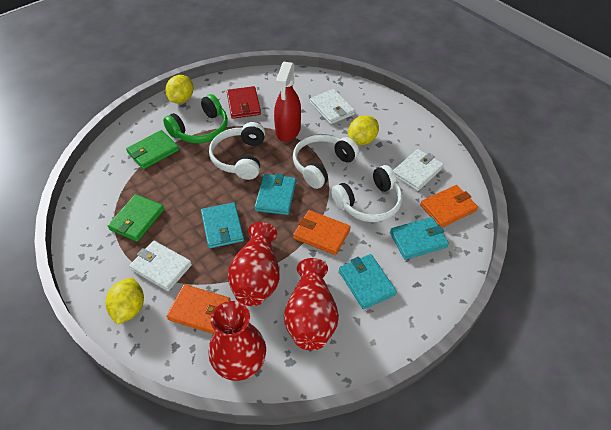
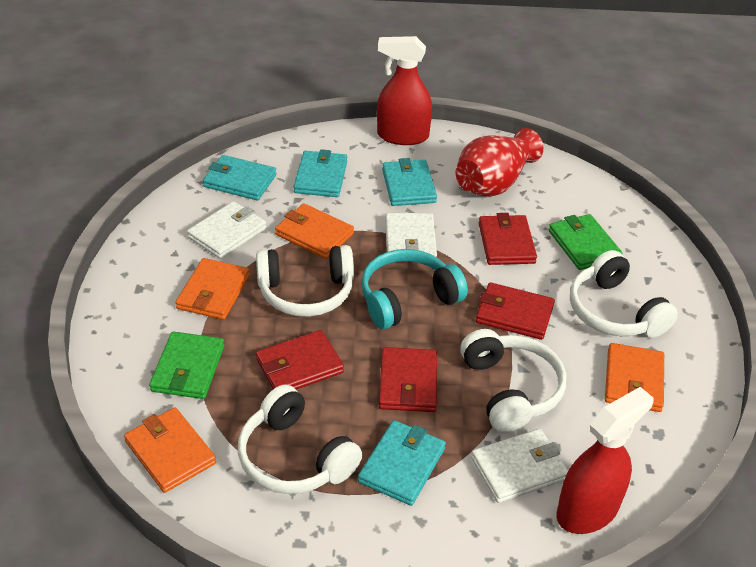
green headphones: 1 -> 0
orange wallet: 3 -> 4
red spray bottle: 1 -> 2
red vase: 3 -> 1
red wallet: 1 -> 4
turquoise headphones: 0 -> 1
white headphones: 3 -> 4
yellow lemon: 3 -> 0

